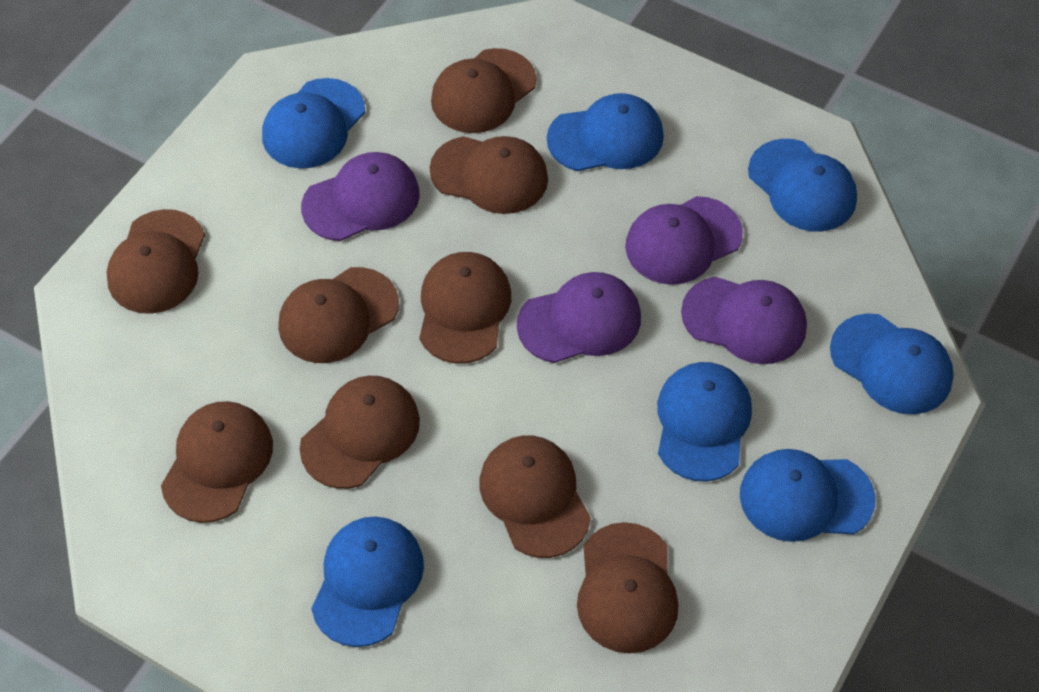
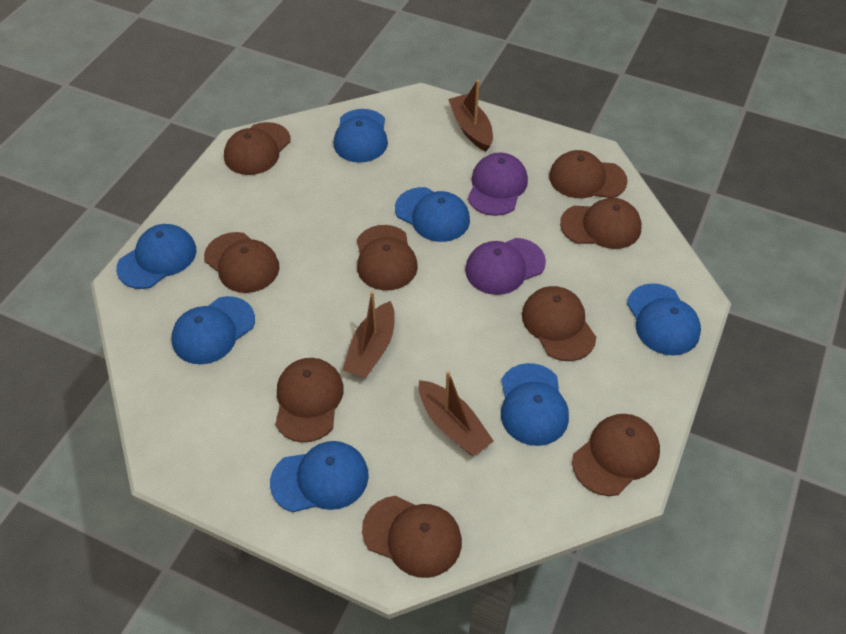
brown boat: 0 -> 3
purple cap: 4 -> 2

